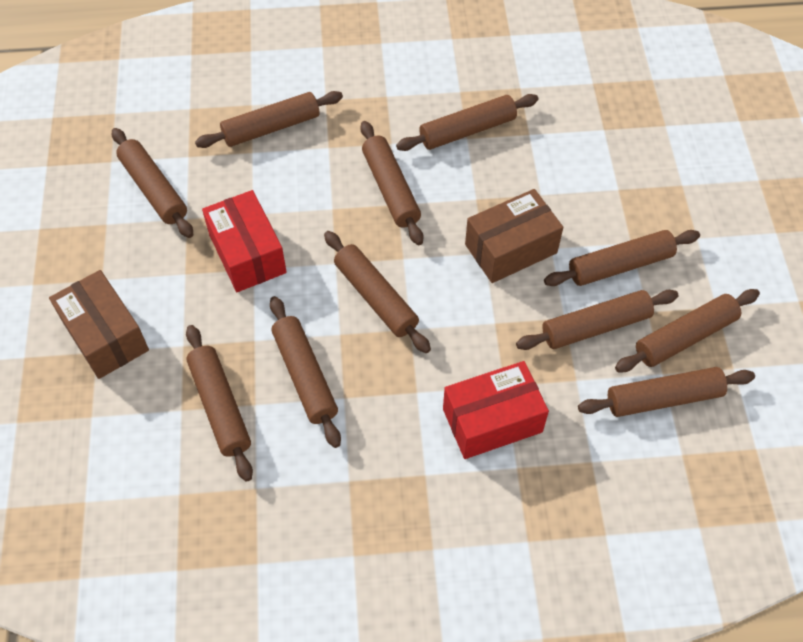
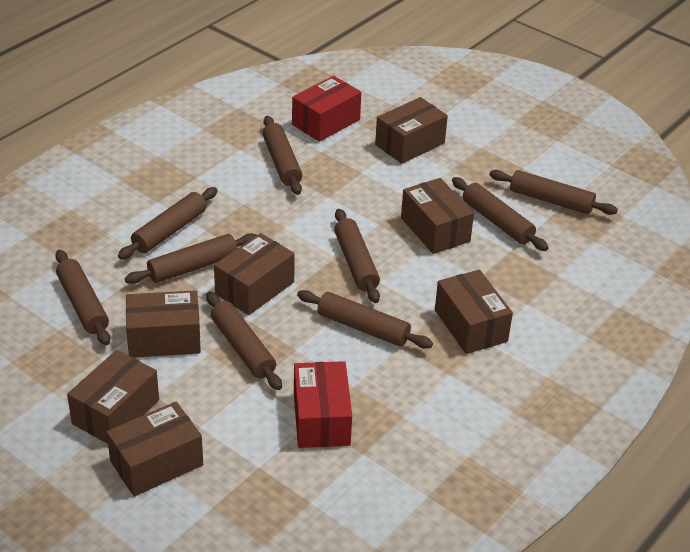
brown box: 2 -> 7
brown rolling pin: 11 -> 9

